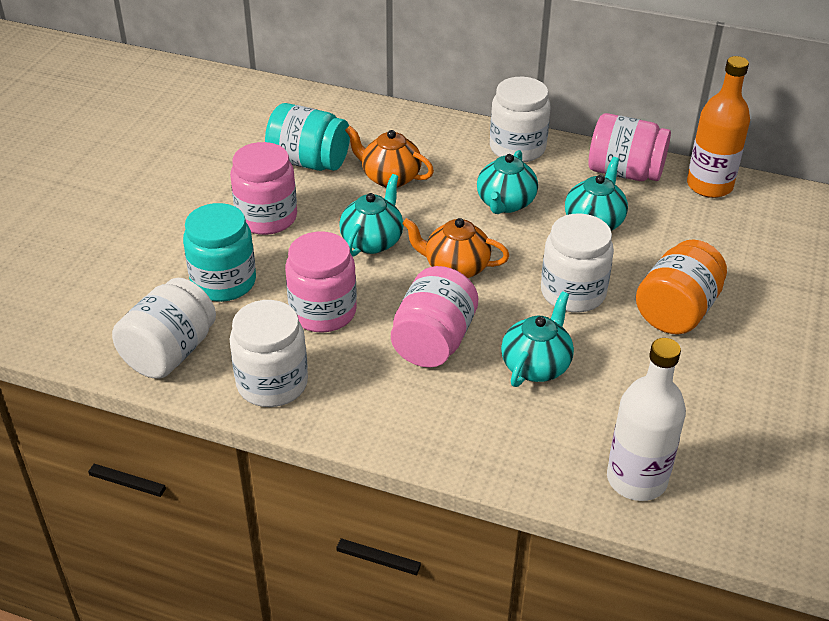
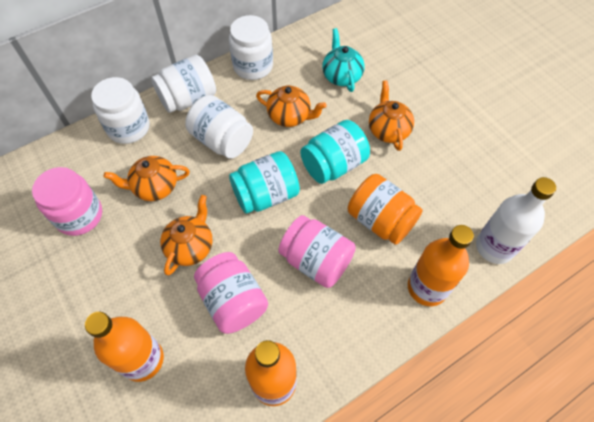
orange bottle: 1 -> 3
orange teapot: 2 -> 4
pink jar: 4 -> 3
turquoise teapot: 4 -> 1

